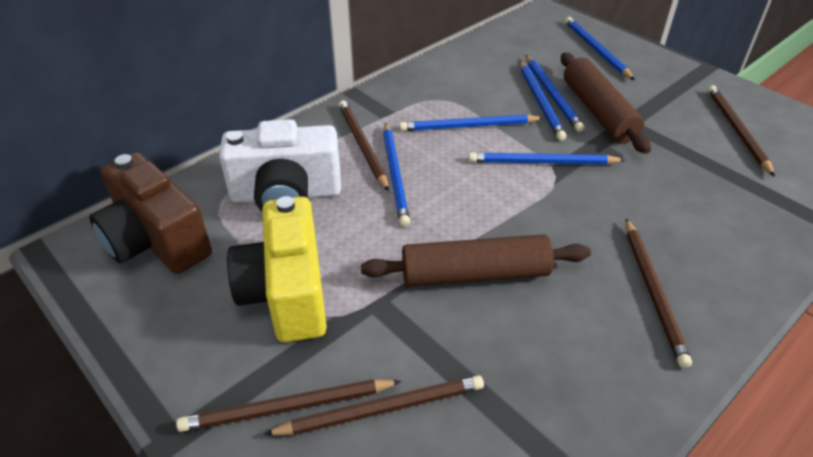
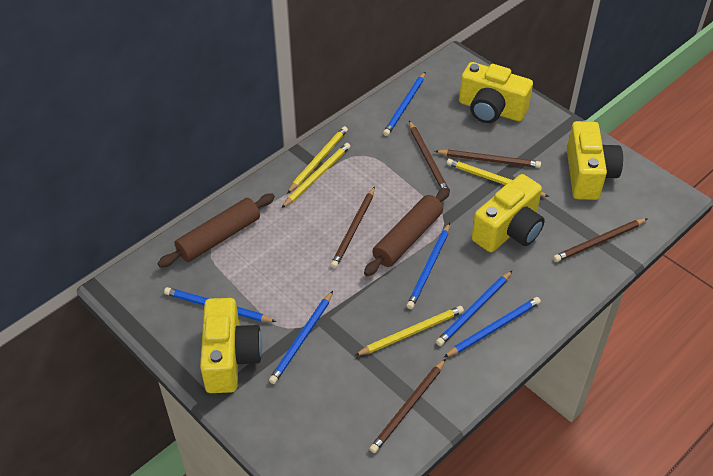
brown camera: 1 -> 0
white camera: 1 -> 0
yellow camera: 1 -> 4
yellow pencil: 0 -> 4

